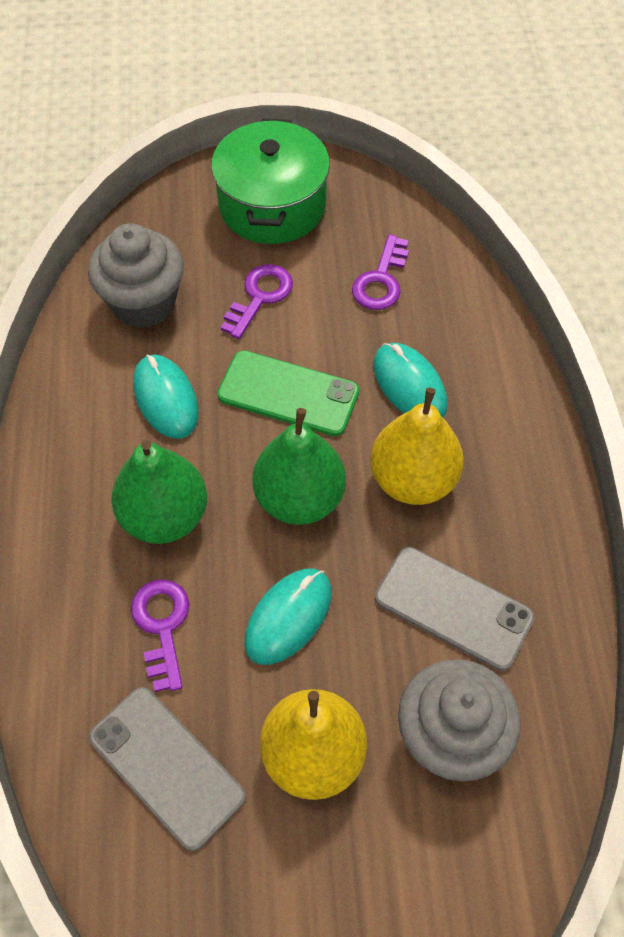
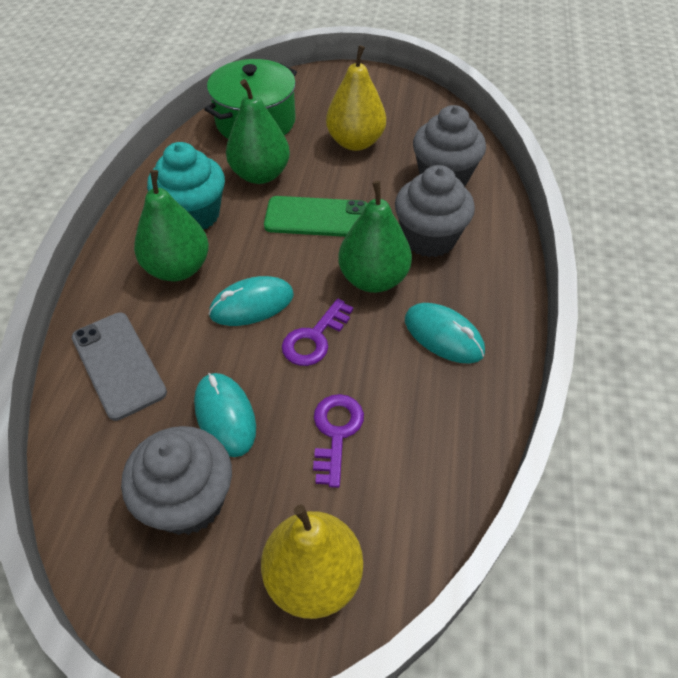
green pear: 2 -> 3
grey cupcake: 2 -> 3
grey phone: 2 -> 1
purple key: 3 -> 2
turquoise cupcake: 0 -> 1

